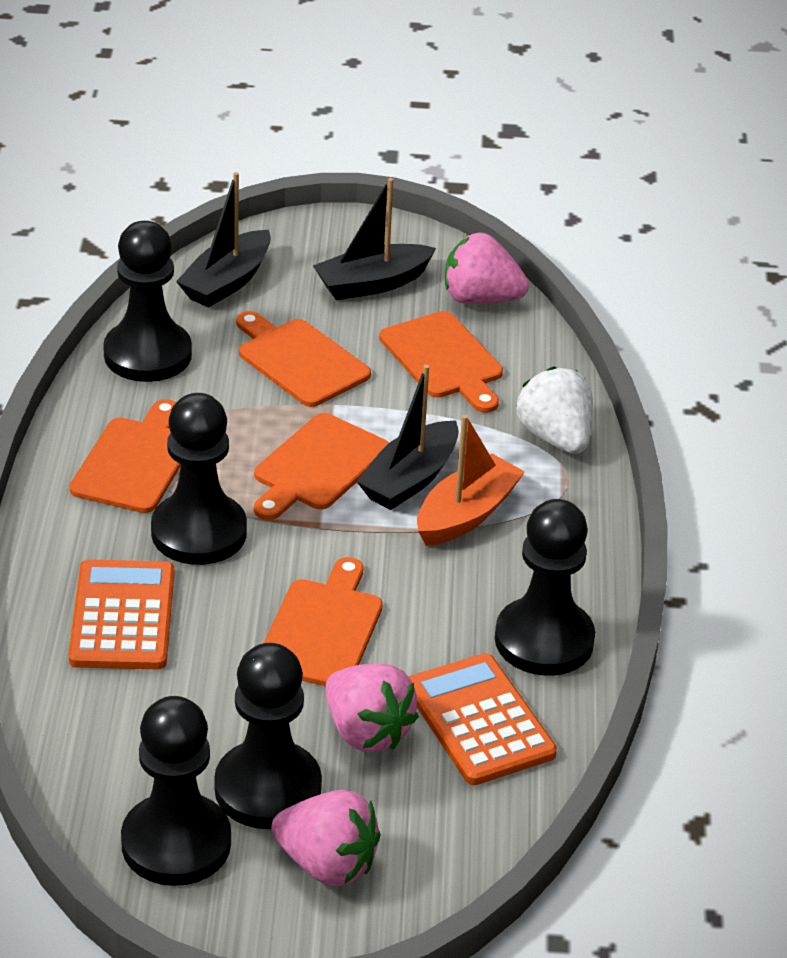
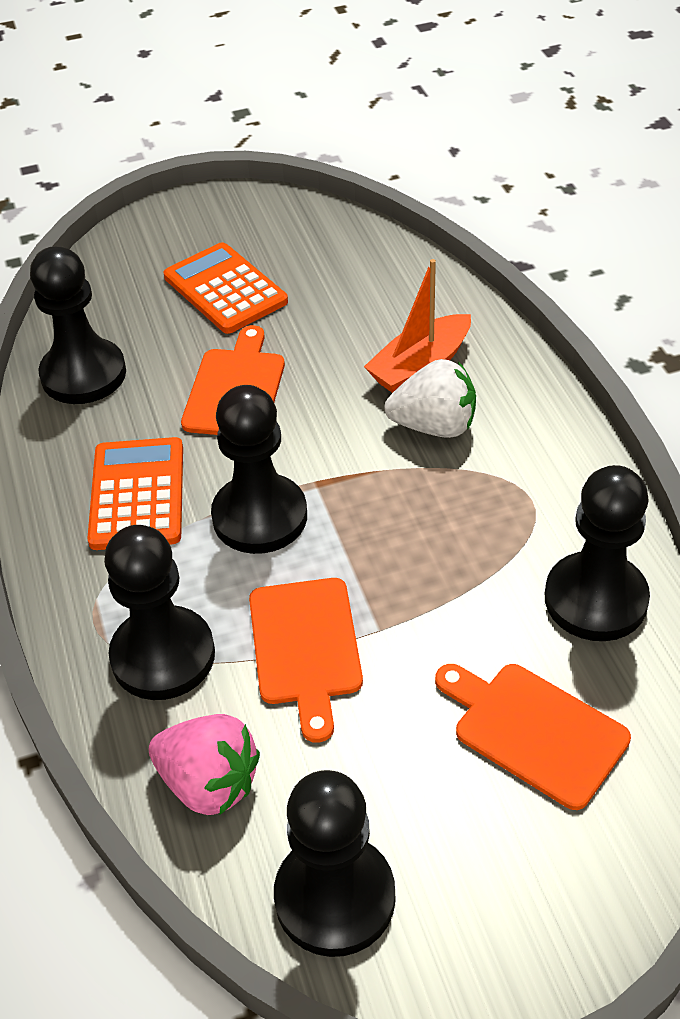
black boat: 3 -> 0
orange cutting board: 5 -> 3
pink strawberry: 3 -> 1

